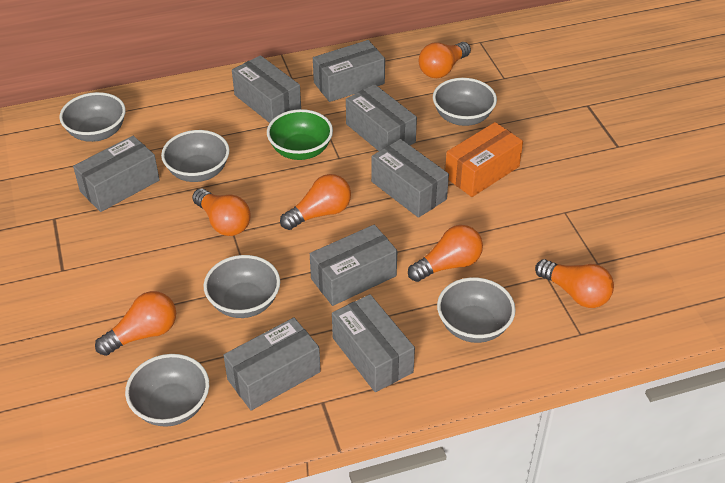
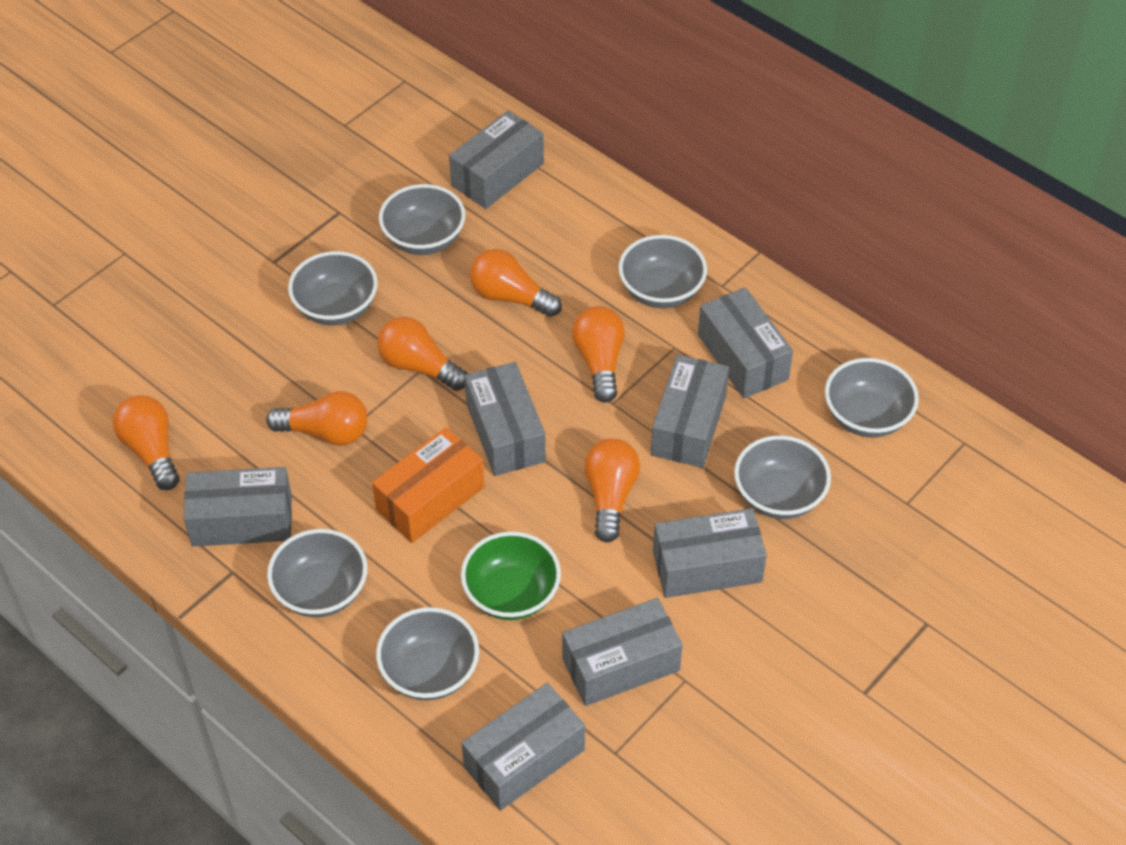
grey bowl: 6 -> 7

